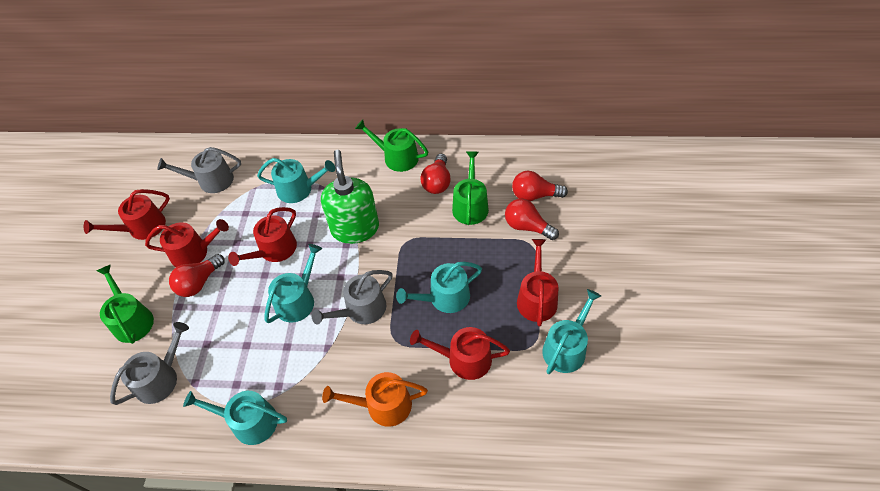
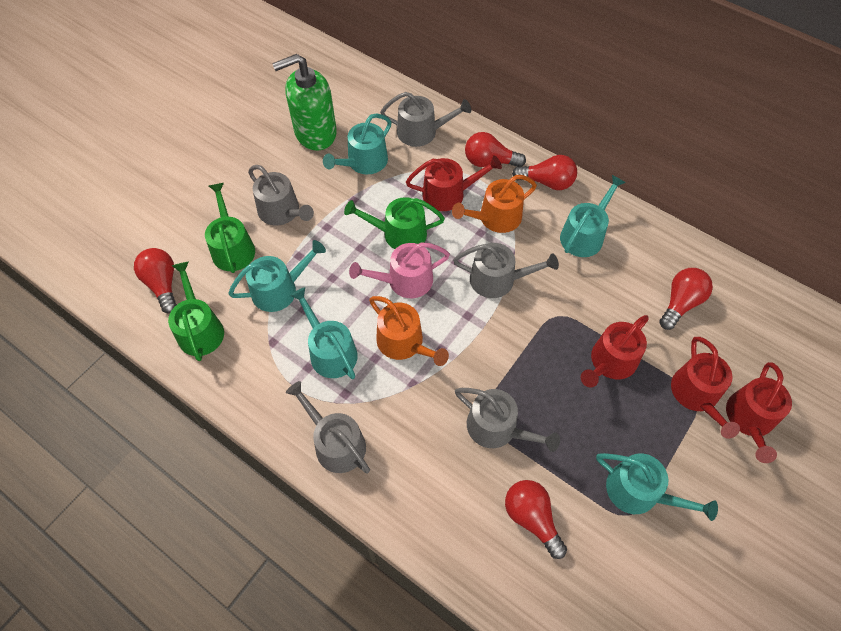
grey watering can: 3 -> 5
orange watering can: 1 -> 2
pink watering can: 0 -> 1
red light bulb: 4 -> 5
red watering can: 5 -> 4

